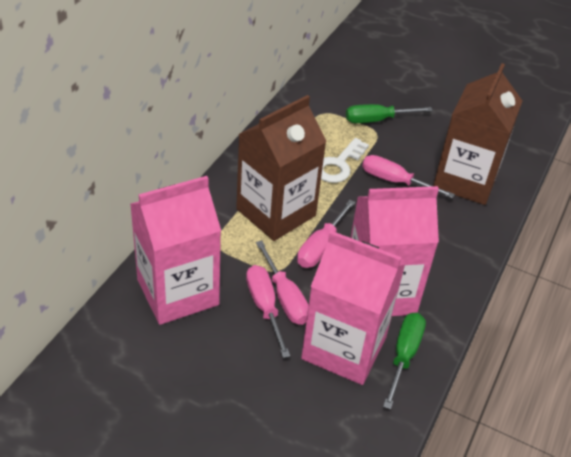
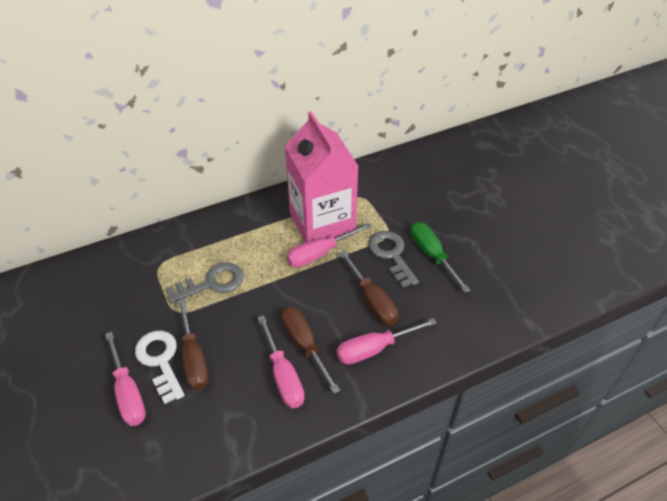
brown carton: 2 -> 0
brown screwdriver: 0 -> 3
green screwdriver: 2 -> 1
grey key: 0 -> 2
pink carton: 3 -> 1

